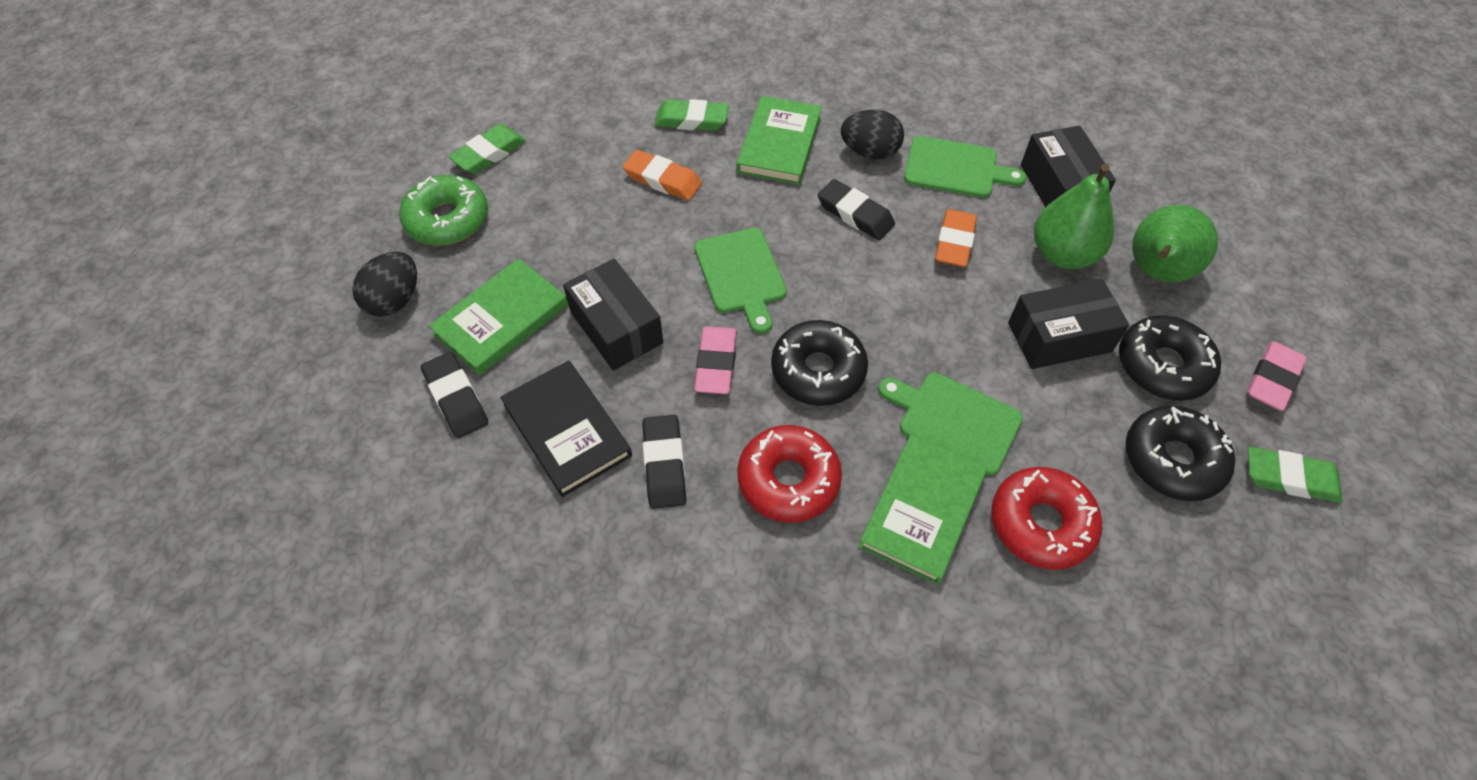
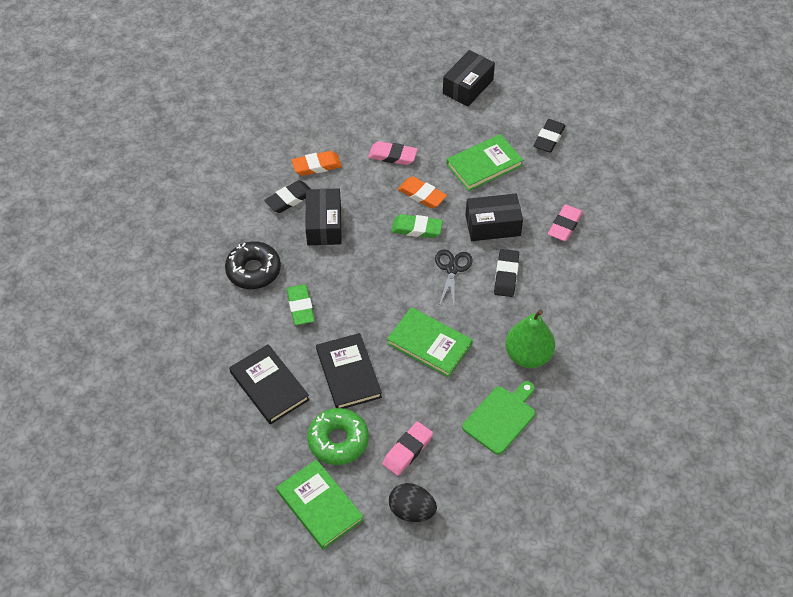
black book: 1 -> 2
black donut: 3 -> 1
black egg: 2 -> 1
black scissors: 0 -> 1
green cutting board: 3 -> 1
green eraser: 3 -> 2
green pear: 2 -> 1
pink eraser: 2 -> 3
red donut: 2 -> 0

